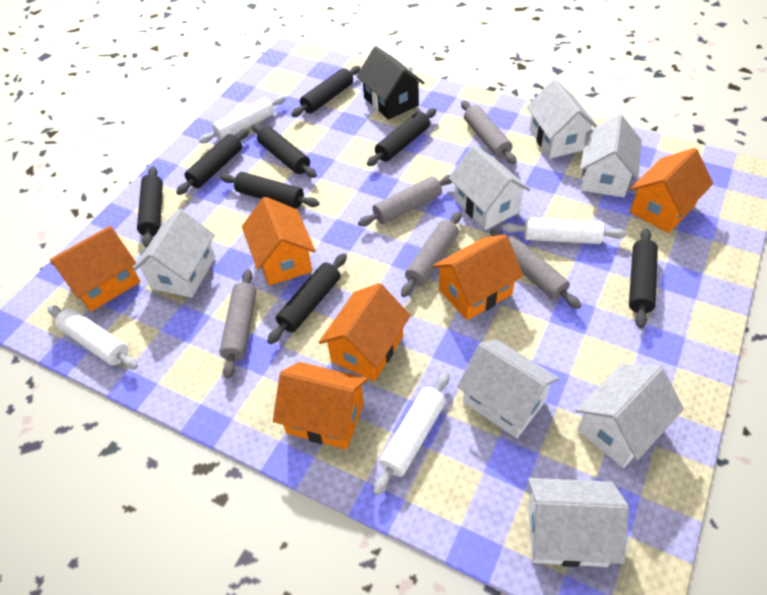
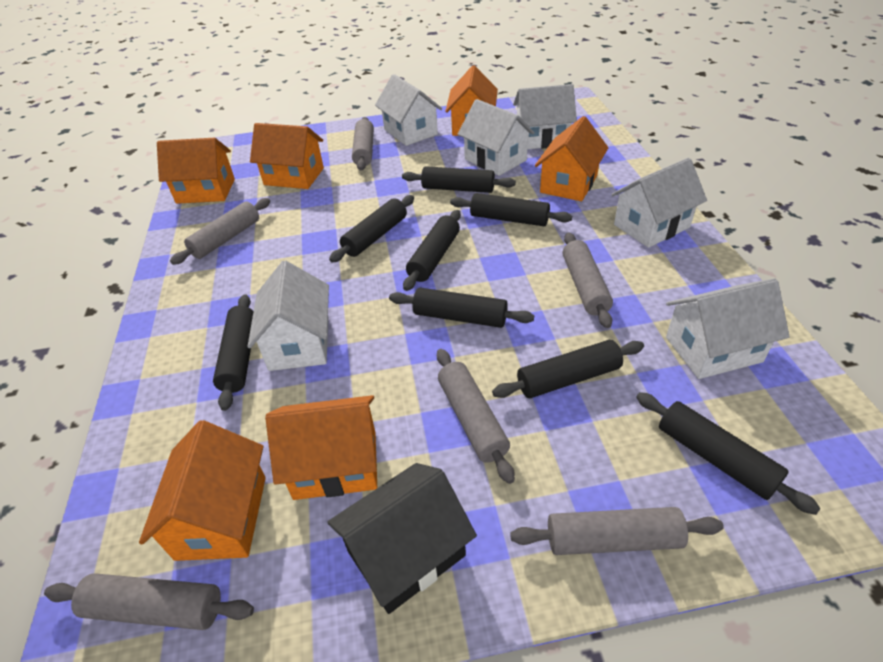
grey rolling pin: 5 -> 6
white house: 7 -> 6
white rolling pin: 4 -> 0

